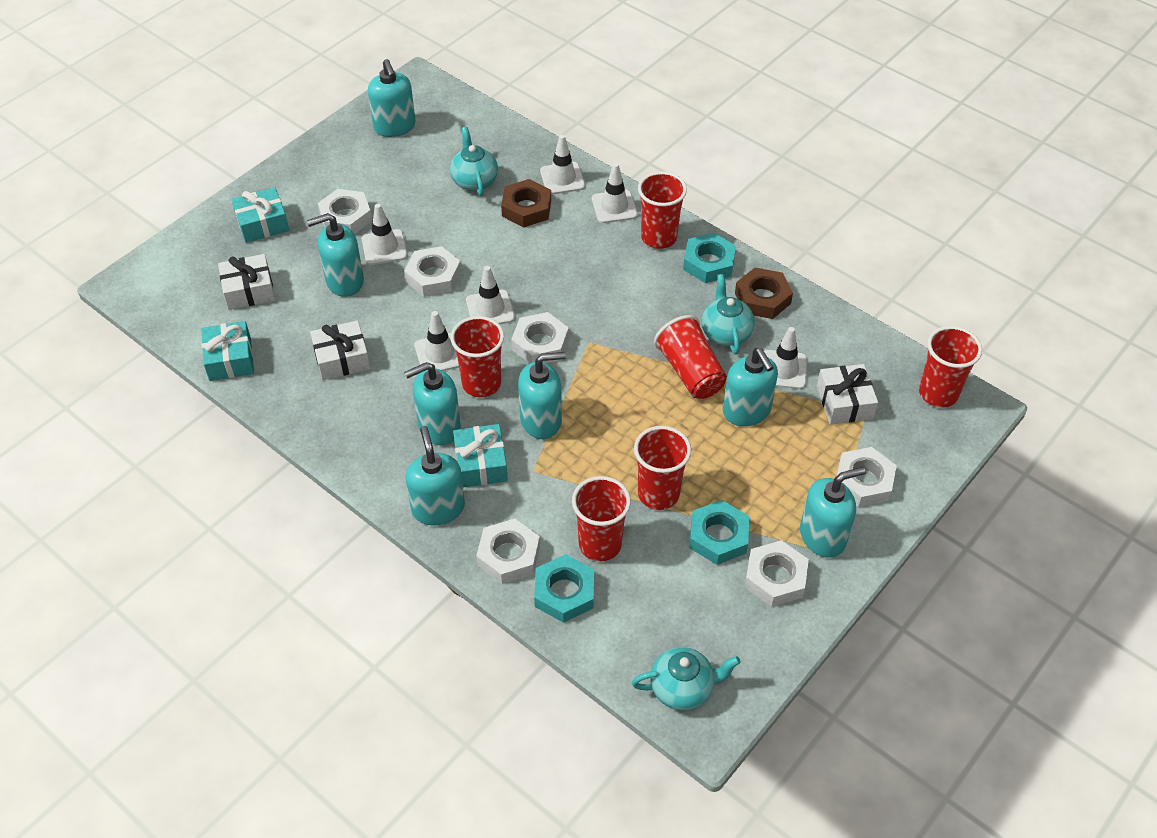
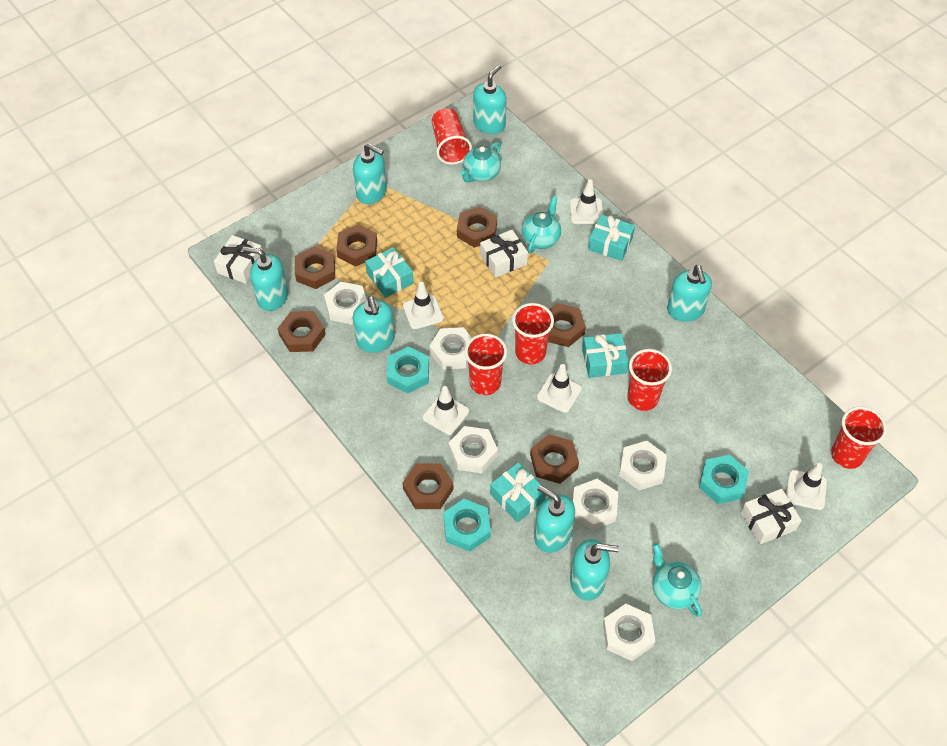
brown nut: 2 -> 7
red cup: 6 -> 5
turquoise gift: 3 -> 4
white traffic cone: 6 -> 5

